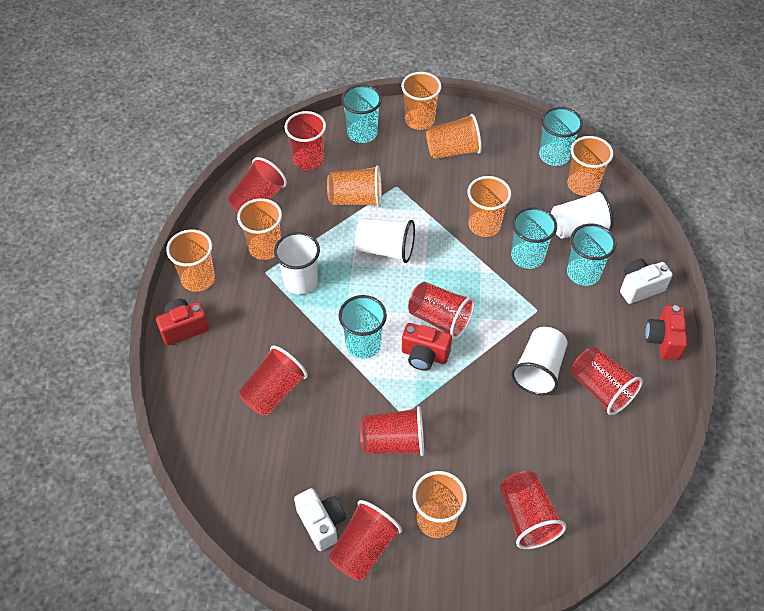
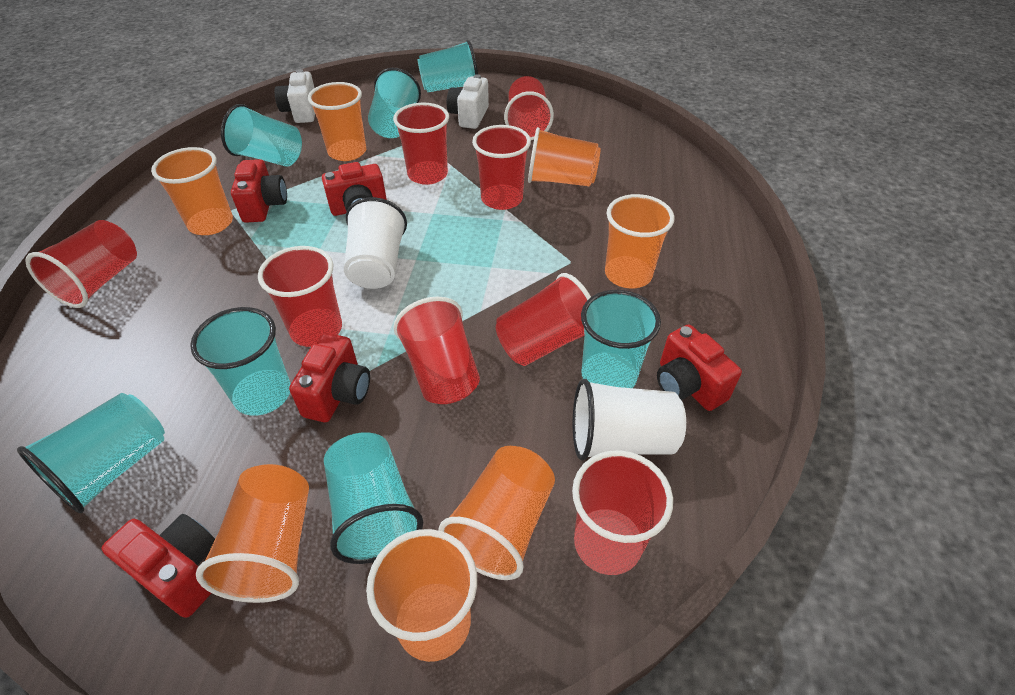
orange cup: 8 -> 7
red camera: 3 -> 5
turquoise cup: 5 -> 7
white cup: 4 -> 2

